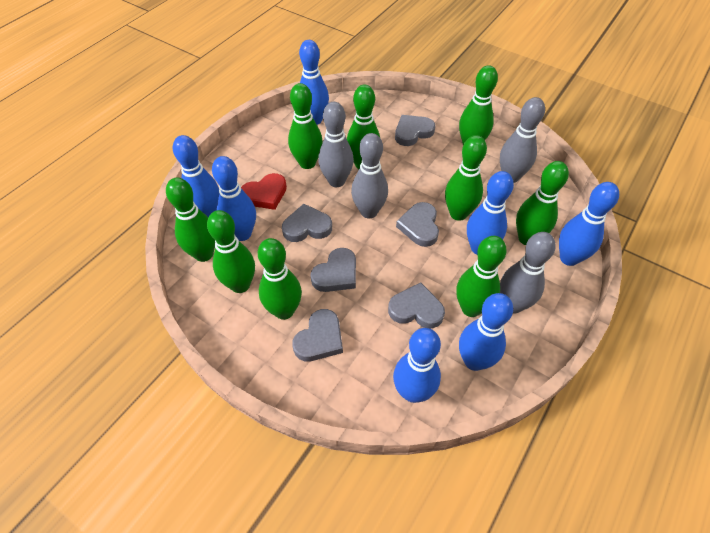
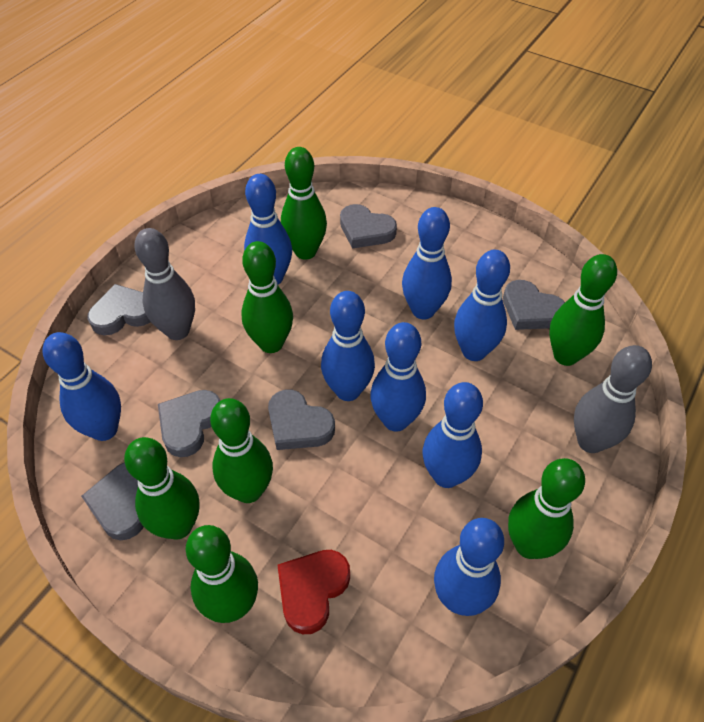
blue bowling pin: 7 -> 8
green bowling pin: 9 -> 7
grey bowling pin: 4 -> 2

